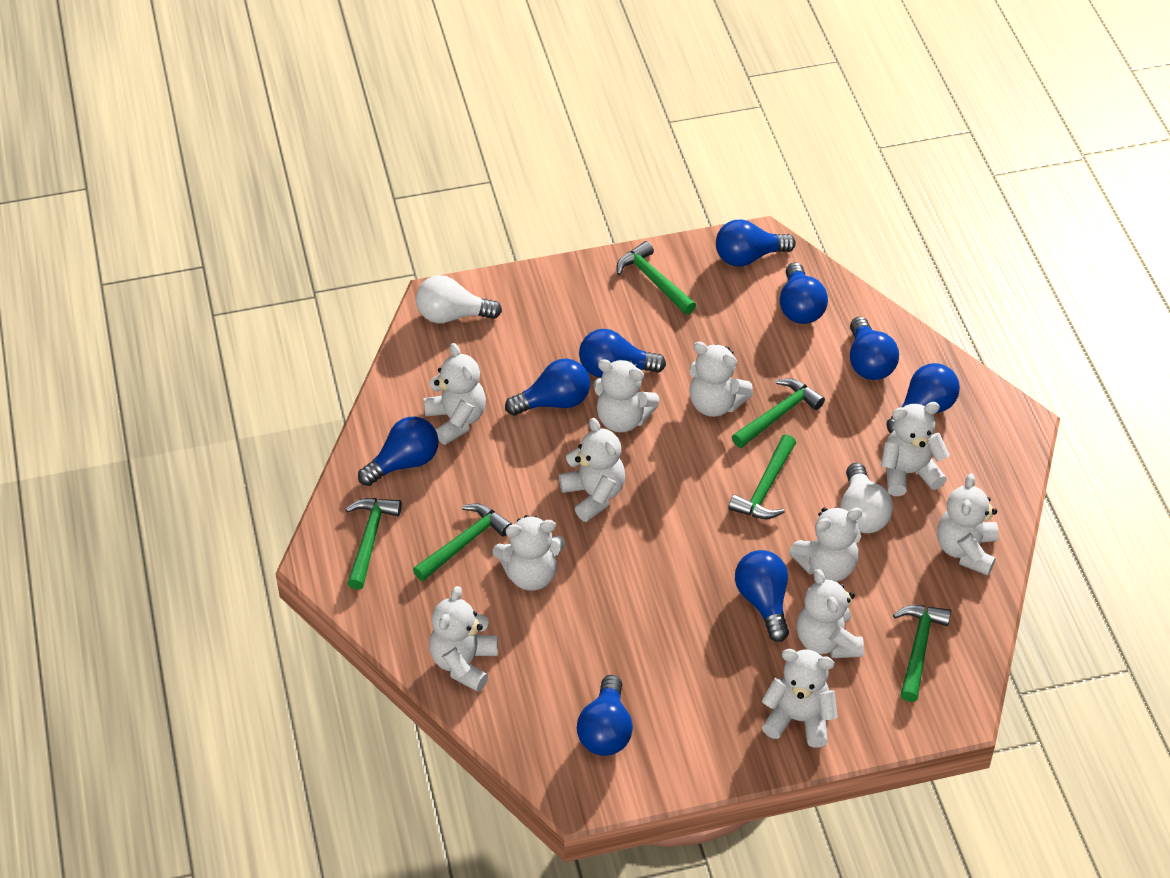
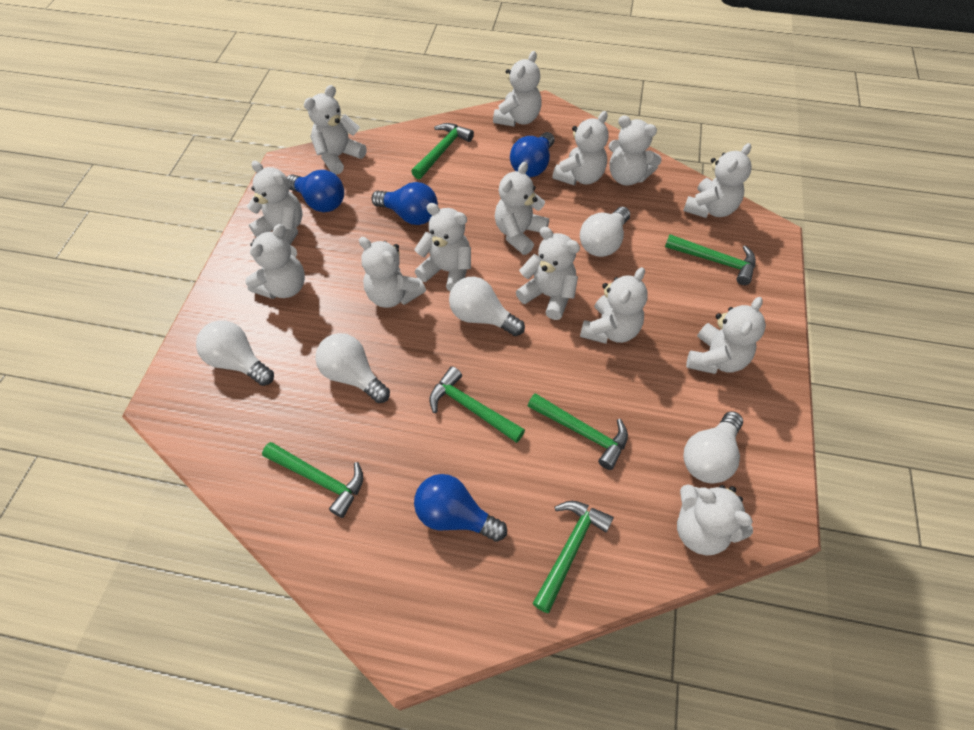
blue light bulb: 9 -> 4
white light bulb: 2 -> 5
white teddy bear: 11 -> 14

